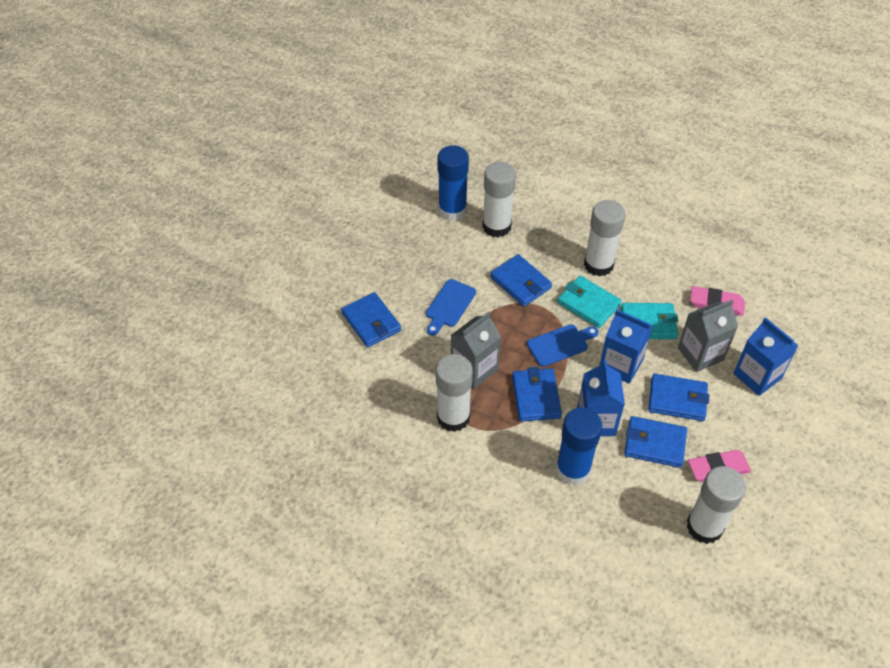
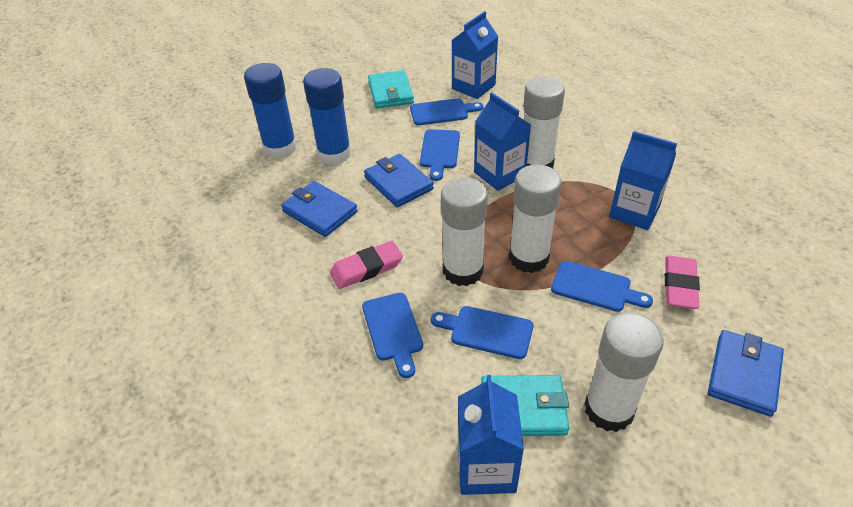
blue carton: 3 -> 4
blue cutting board: 2 -> 5
blue wallet: 5 -> 3
grey carton: 2 -> 0

